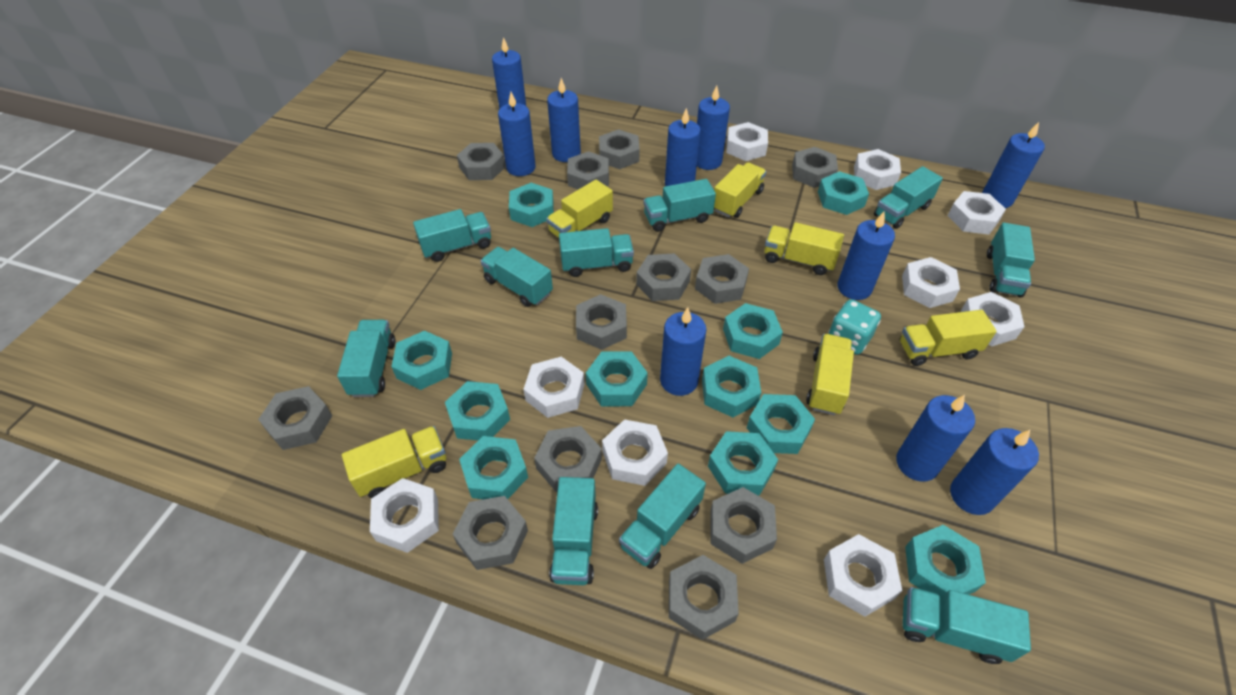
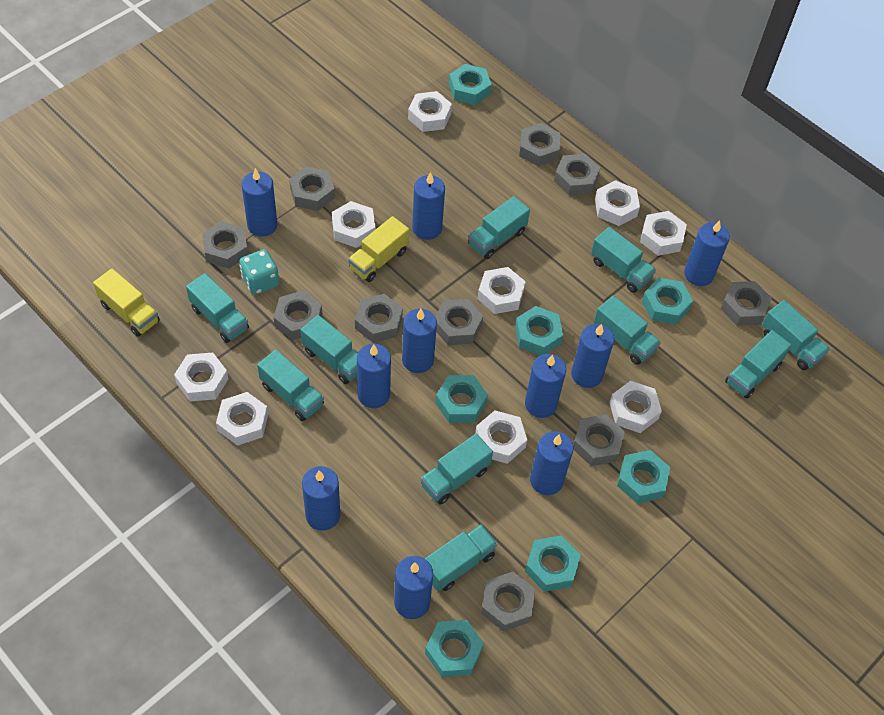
grey nut: 12 -> 10
turquoise nut: 11 -> 7
yellow truck: 6 -> 2

